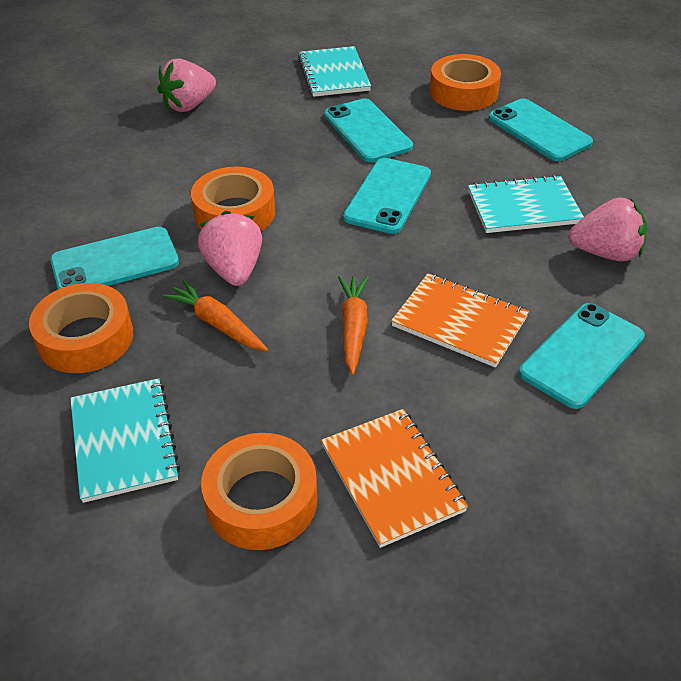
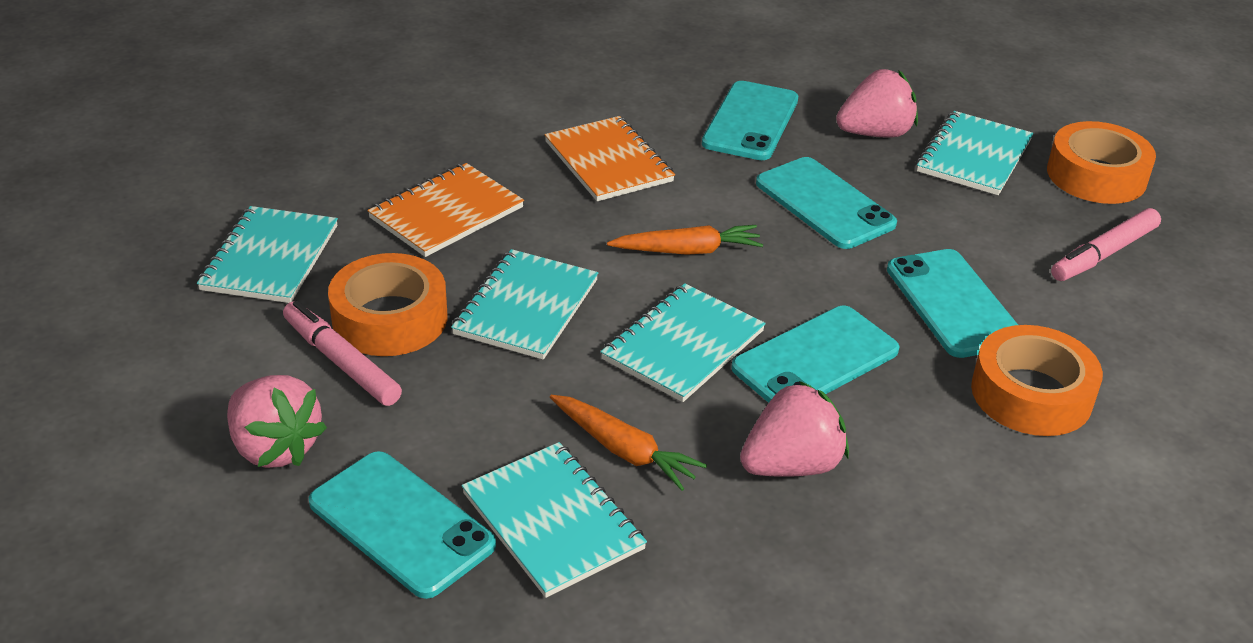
orange tape: 4 -> 3
pink marker: 0 -> 2
turquoise notebook: 3 -> 5

